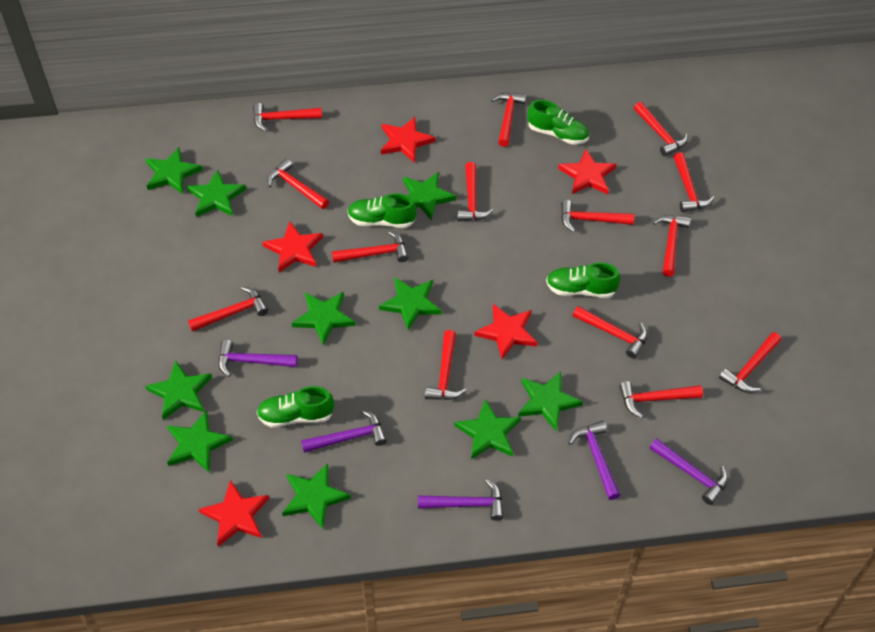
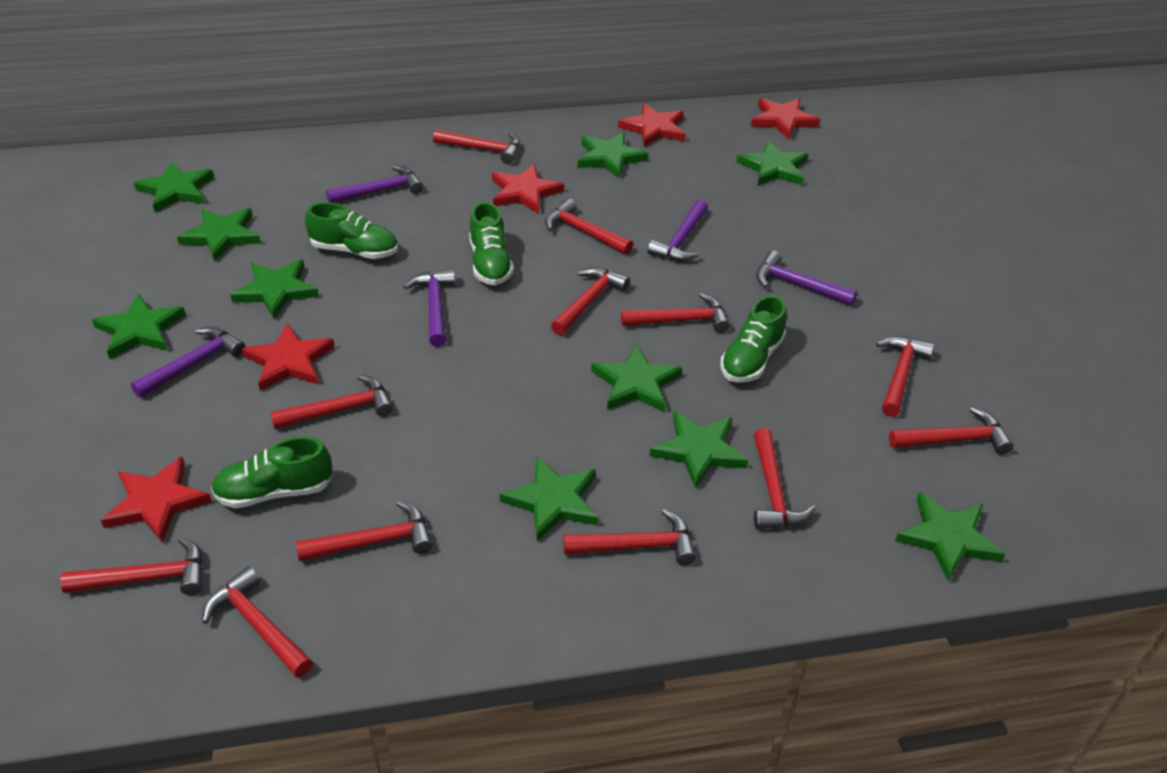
red hammer: 14 -> 12

